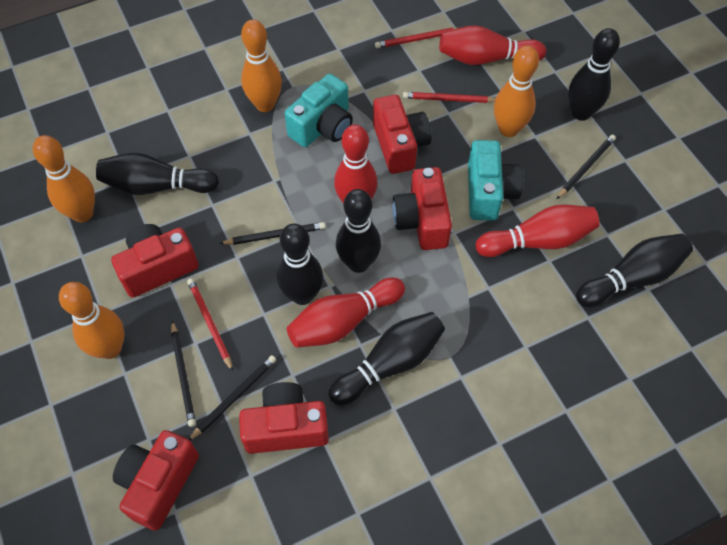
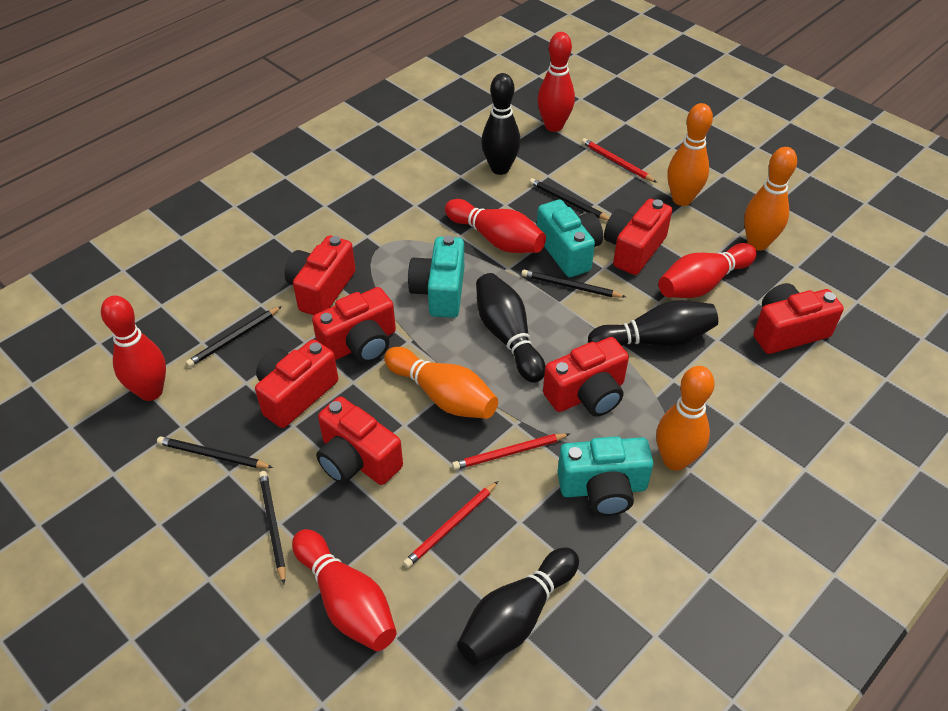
black bowling pin: 6 -> 4
black pencil: 4 -> 5
red bowling pin: 4 -> 5
red camera: 5 -> 7
turquoise camera: 2 -> 3

